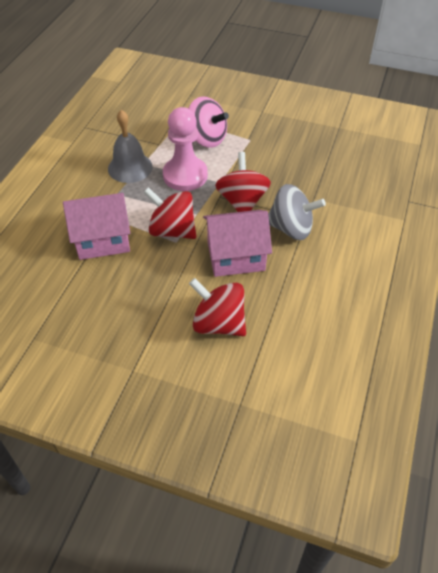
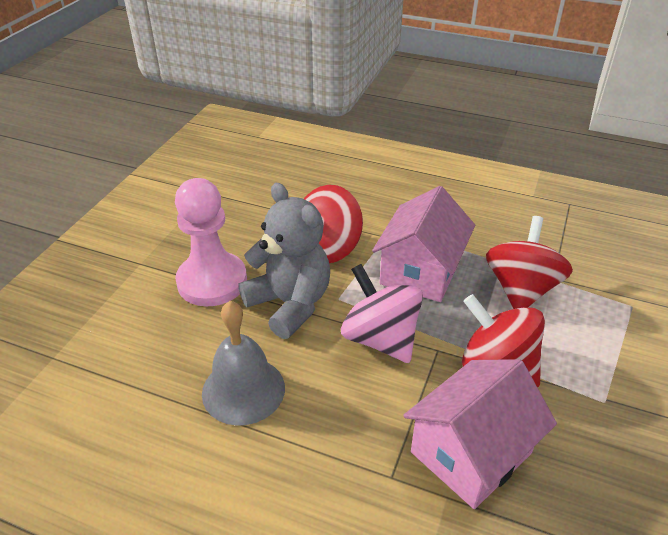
grey spinning top: 1 -> 0
grey teddy bear: 0 -> 1

